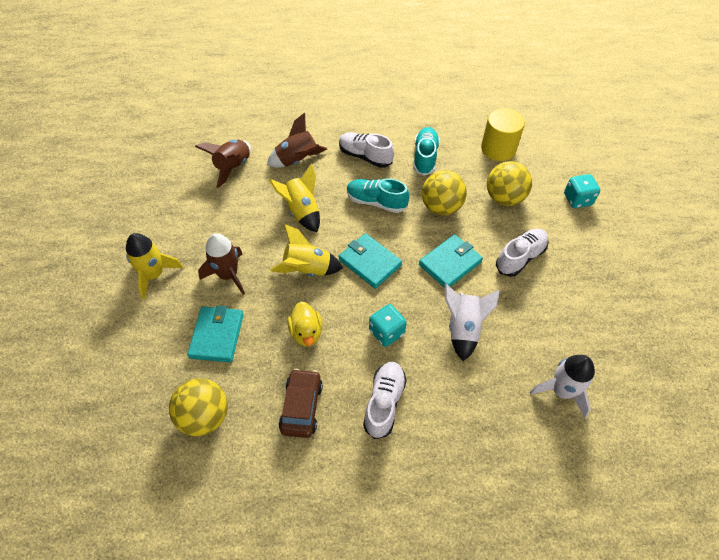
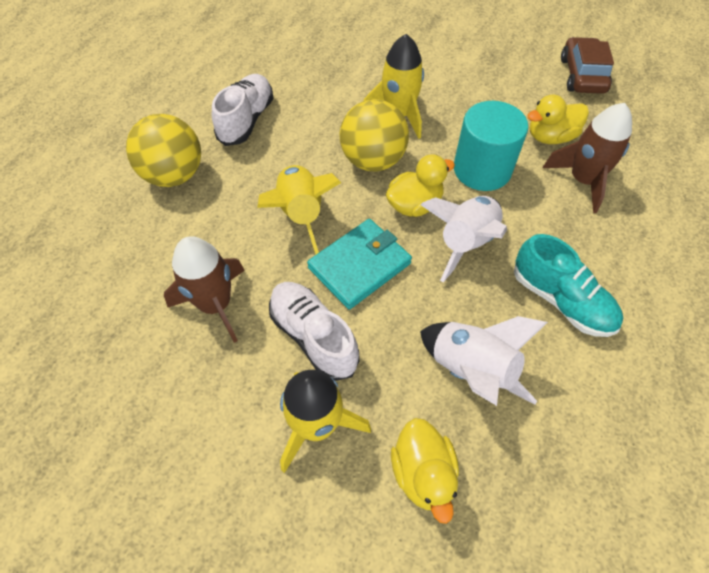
brown rocket: 3 -> 2
turquoise cylinder: 0 -> 1
turquoise dice: 2 -> 0
turquoise shoe: 2 -> 1
turquoise wallet: 3 -> 1
white shoe: 3 -> 2
yellow ball: 3 -> 2
yellow cylinder: 1 -> 0
yellow duck: 1 -> 3

